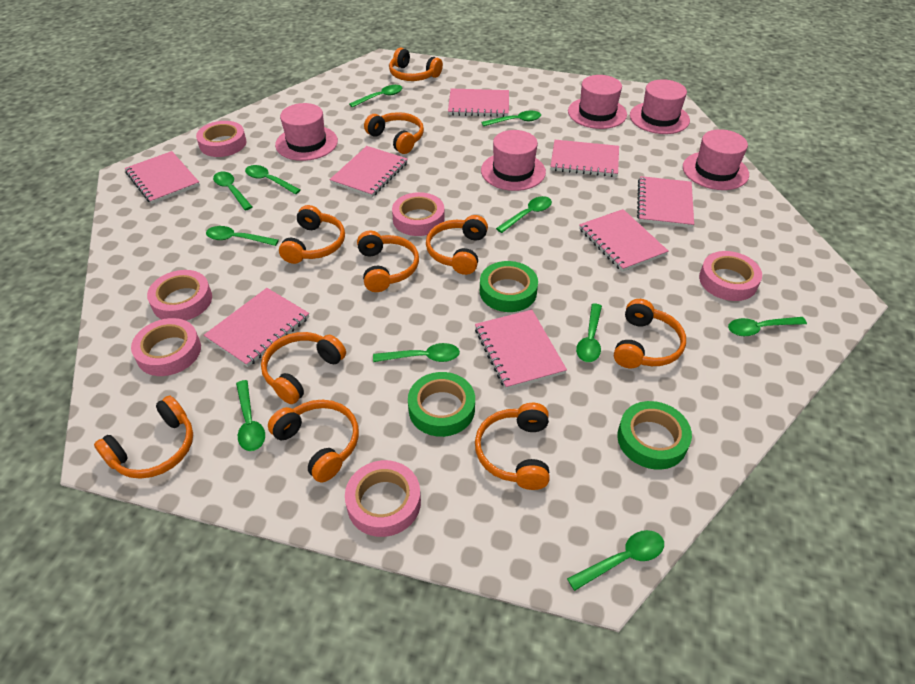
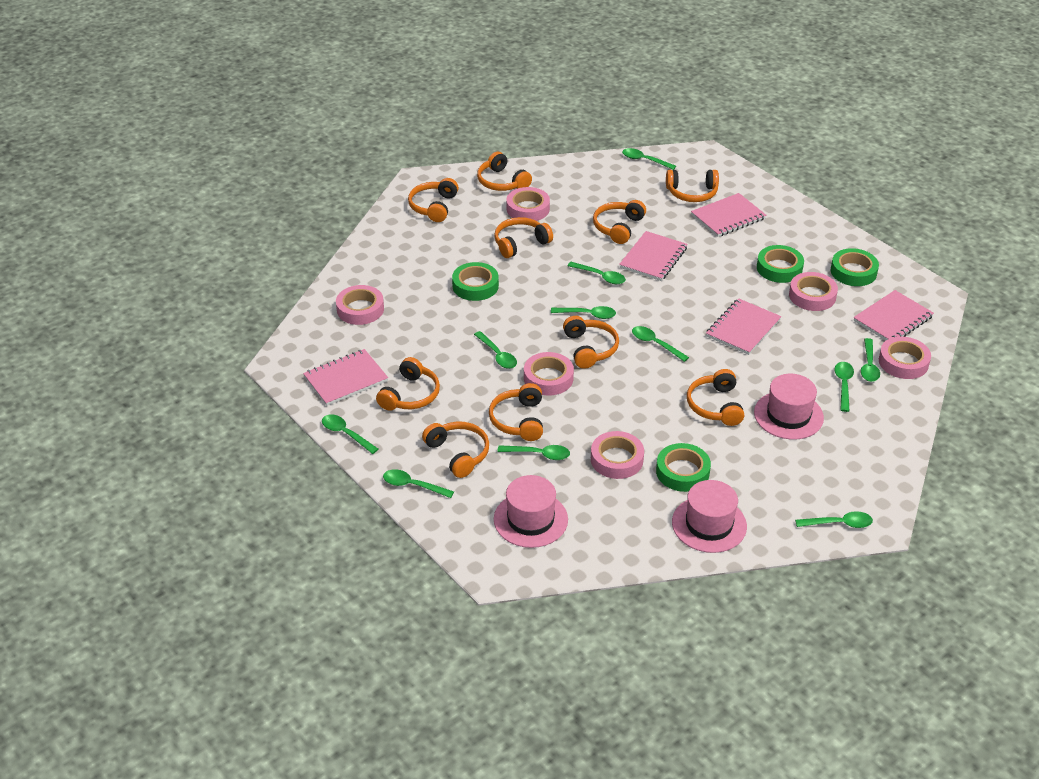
green tape: 3 -> 4
pink hat: 5 -> 3
pink notebook: 8 -> 5

